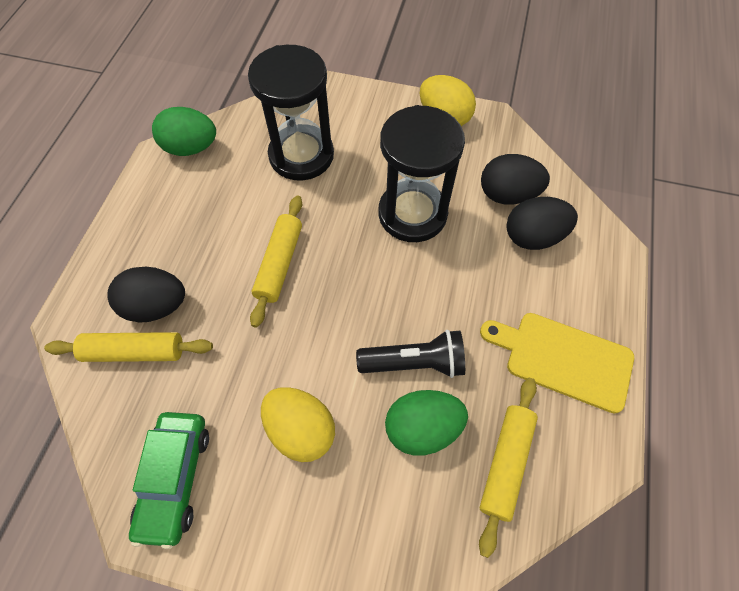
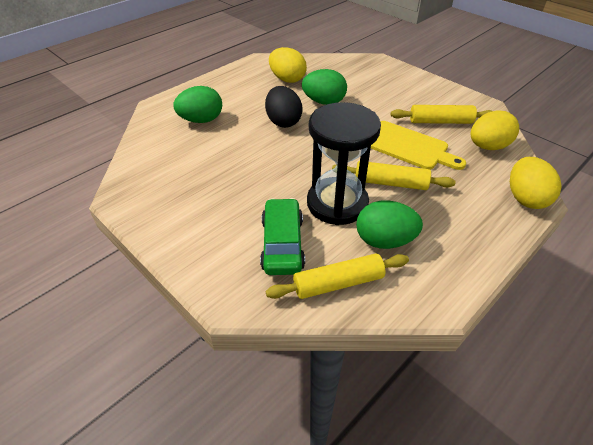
black egg: 3 -> 1
black flashlight: 1 -> 0
black hourglass: 2 -> 1
green egg: 2 -> 3
yellow egg: 2 -> 3

